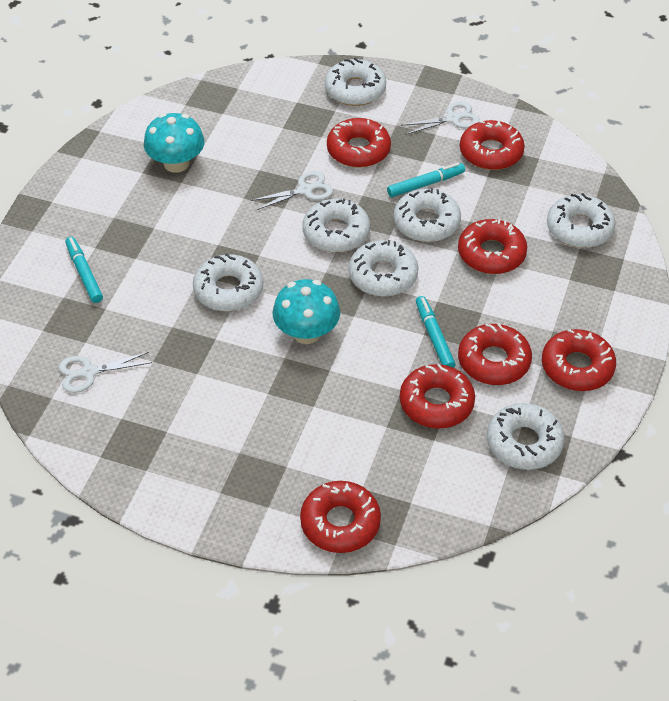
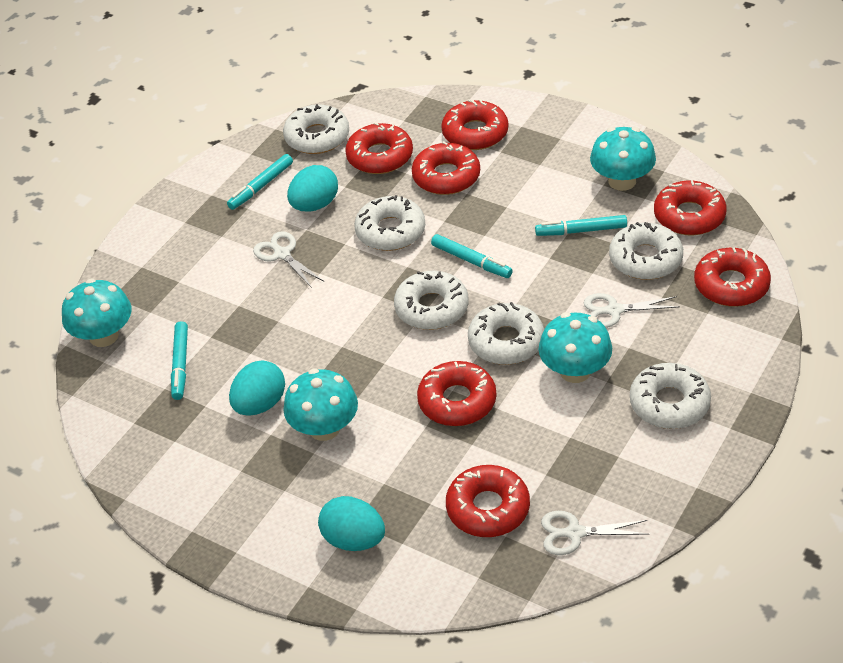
turquoise egg: 0 -> 3
turquoise marker: 3 -> 4
turquoise mushroom: 2 -> 4
white donut: 7 -> 6

